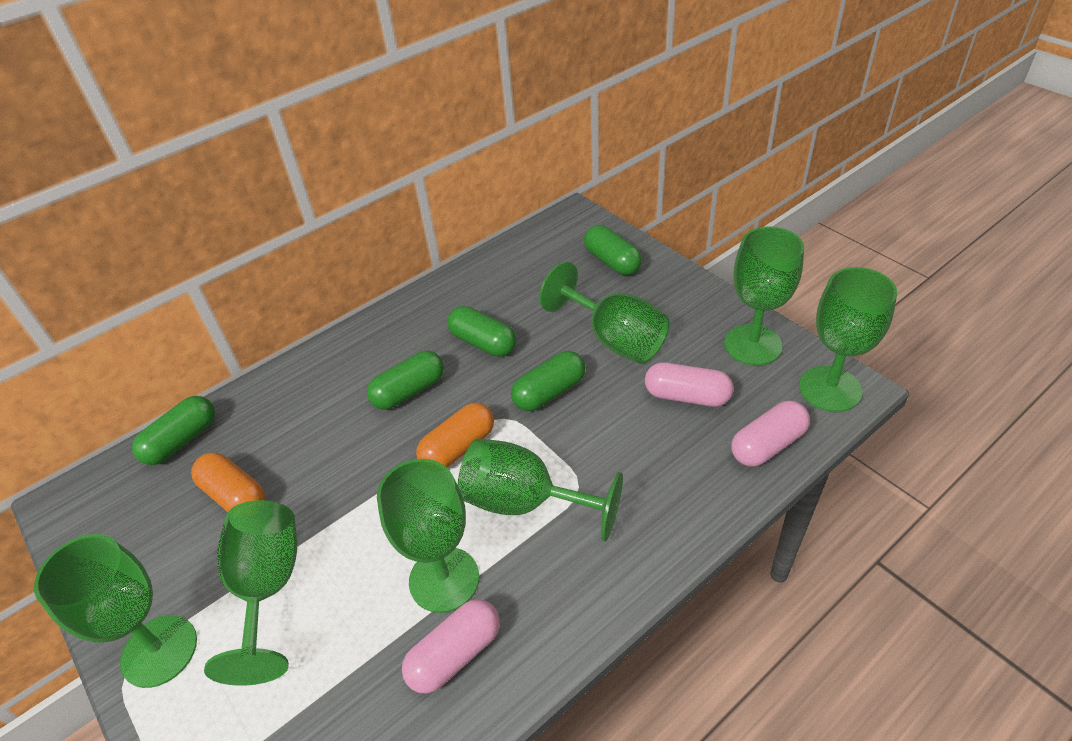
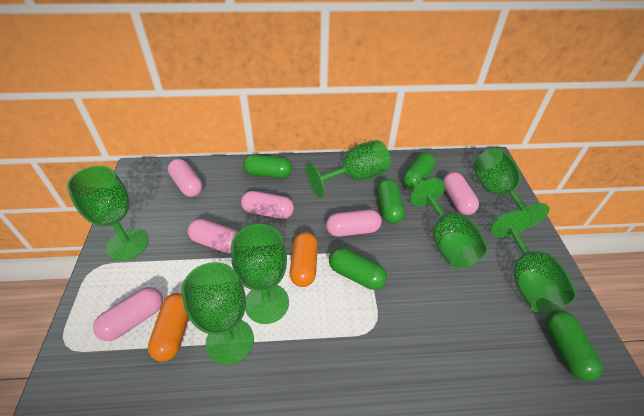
pink capsule: 3 -> 6

